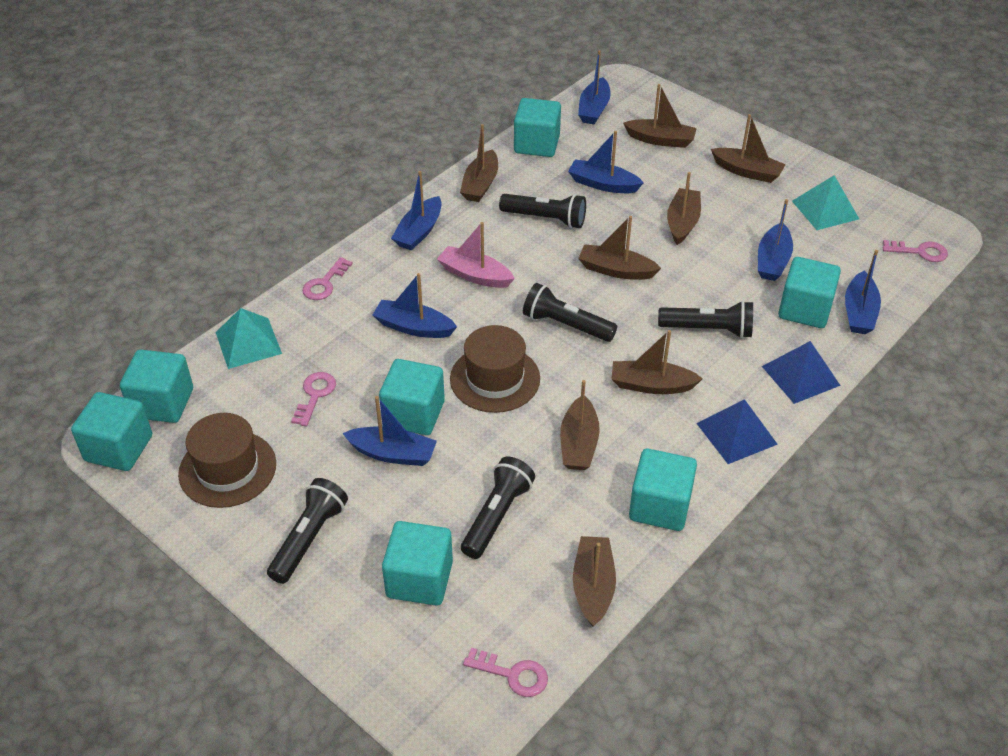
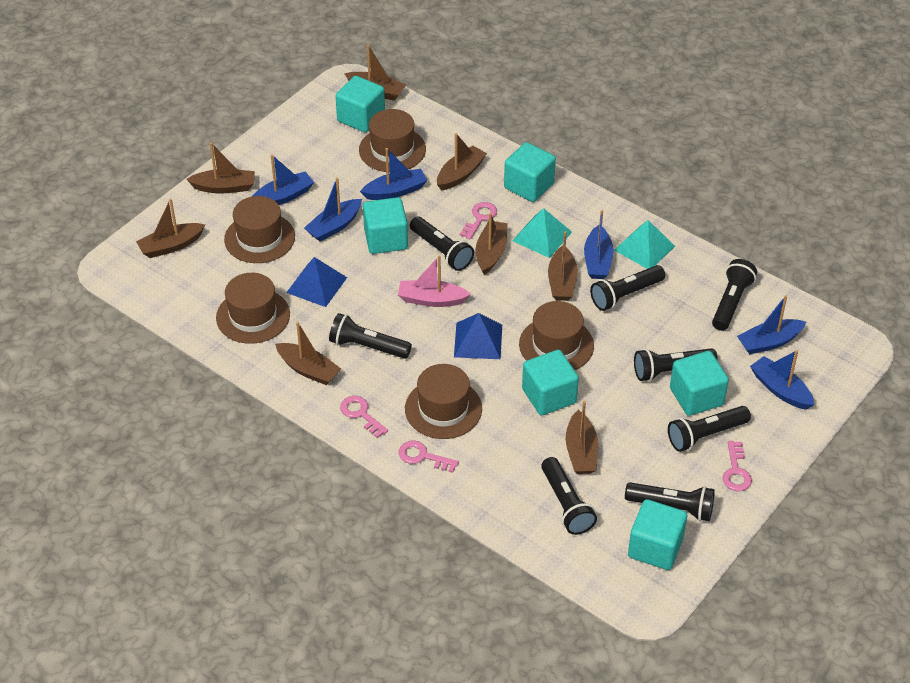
black flashlight: 5 -> 8
blue boat: 7 -> 6
brown hat: 2 -> 5
turquoise cube: 7 -> 6

